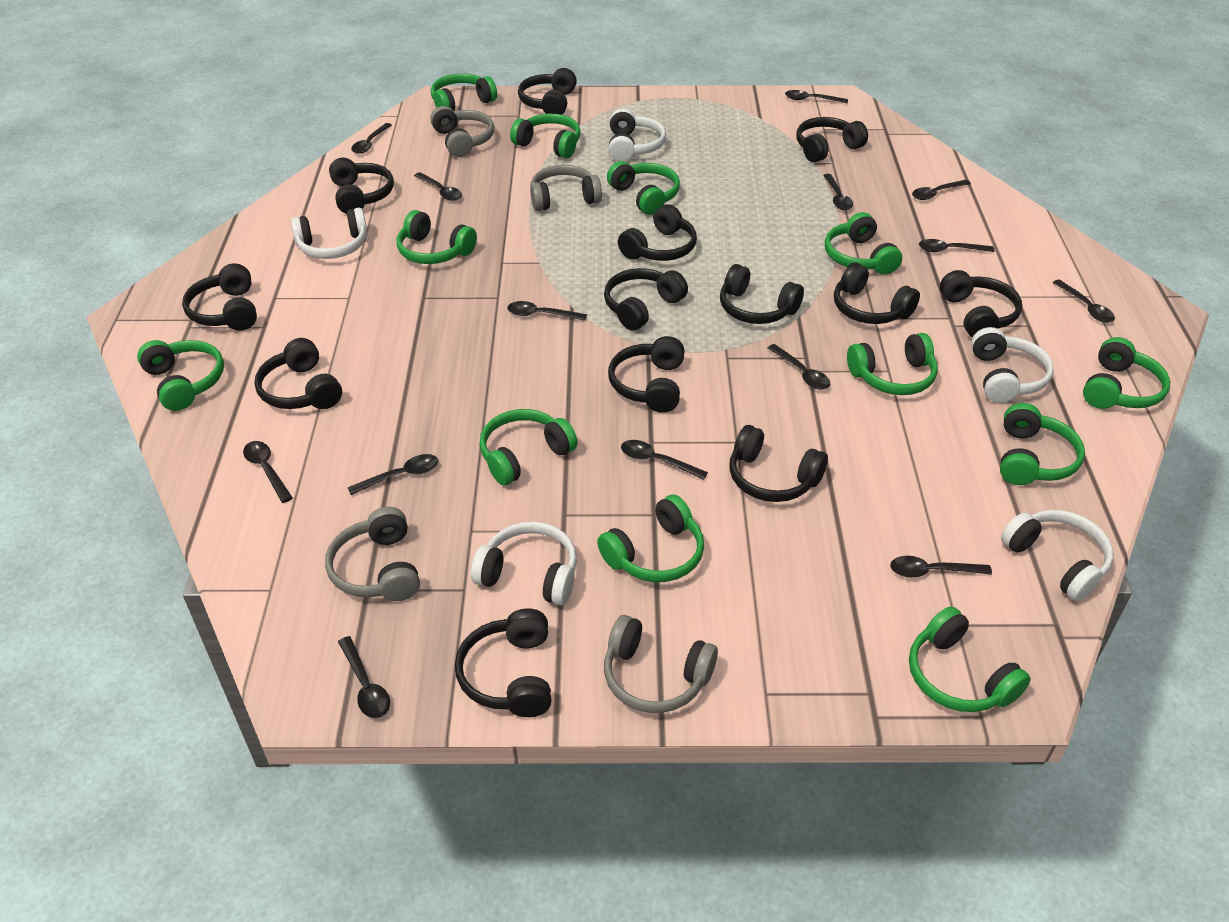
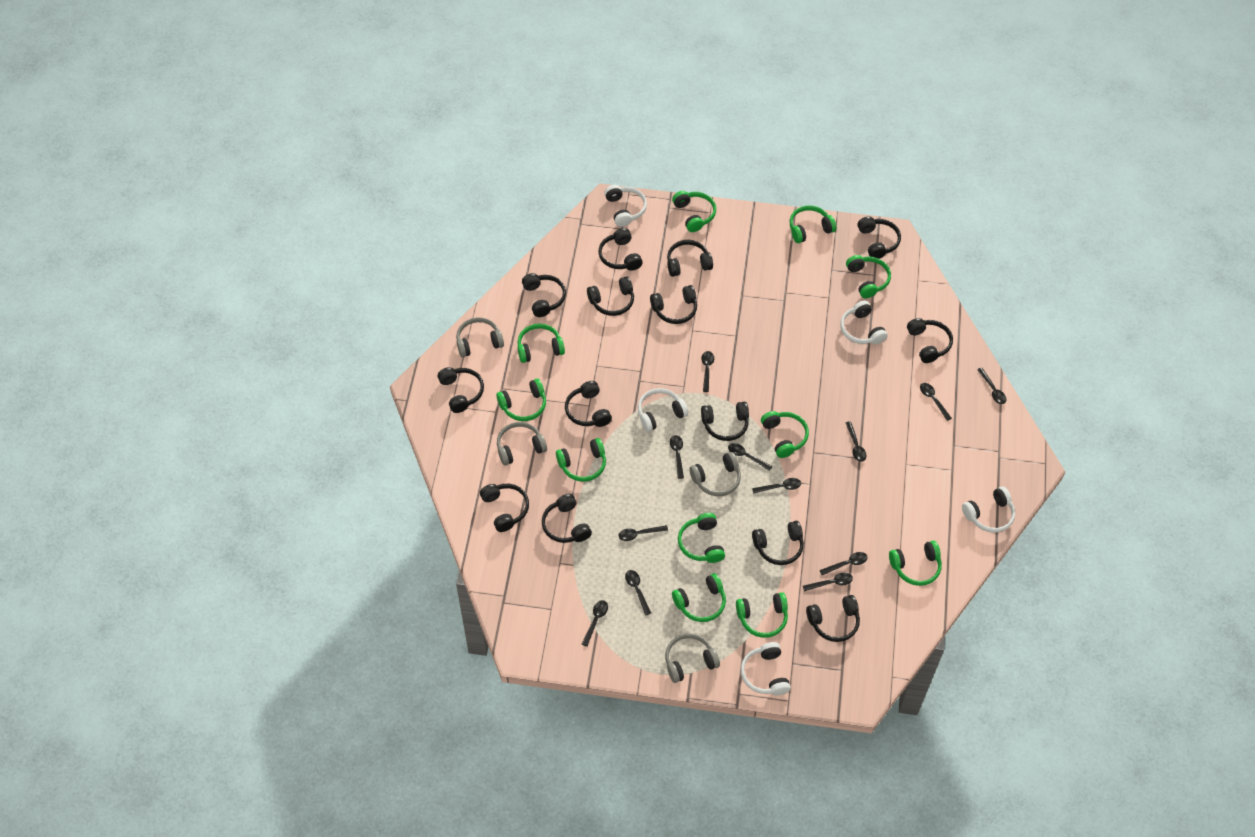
black headphones: 13 -> 14
black spoon: 14 -> 12
green headphones: 12 -> 11

